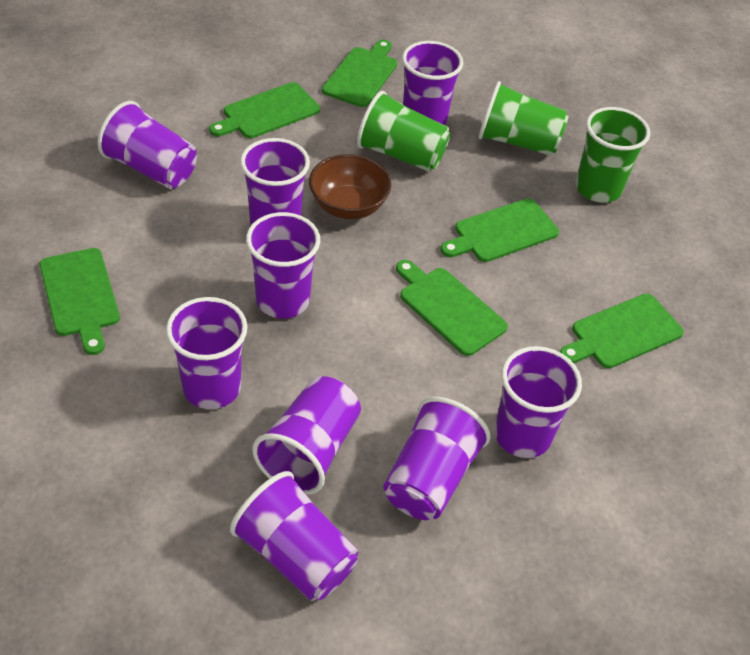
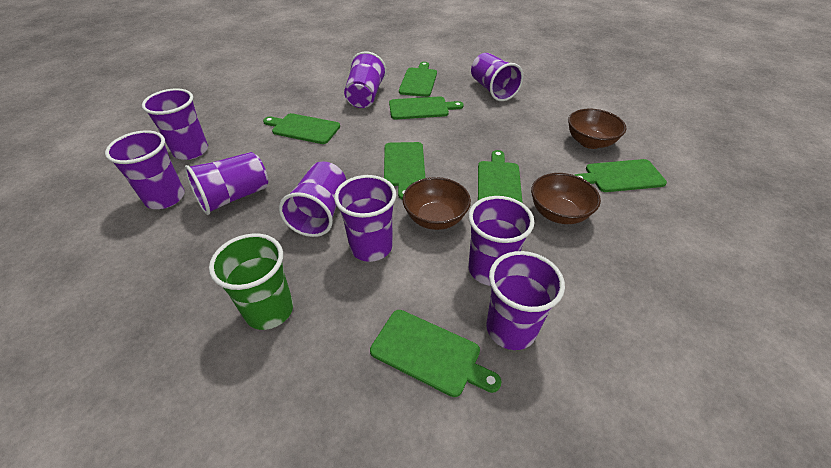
brown bowl: 1 -> 3
green cup: 3 -> 1
green cutting board: 6 -> 7

